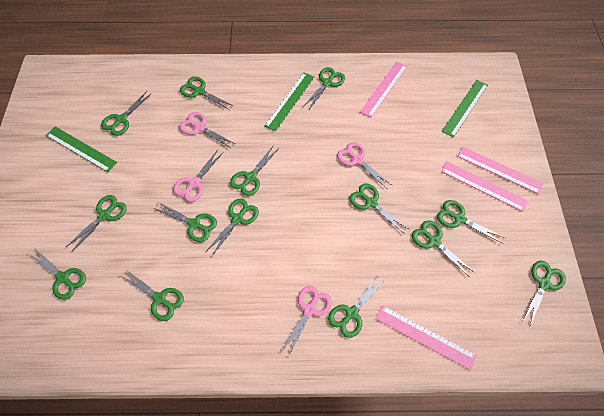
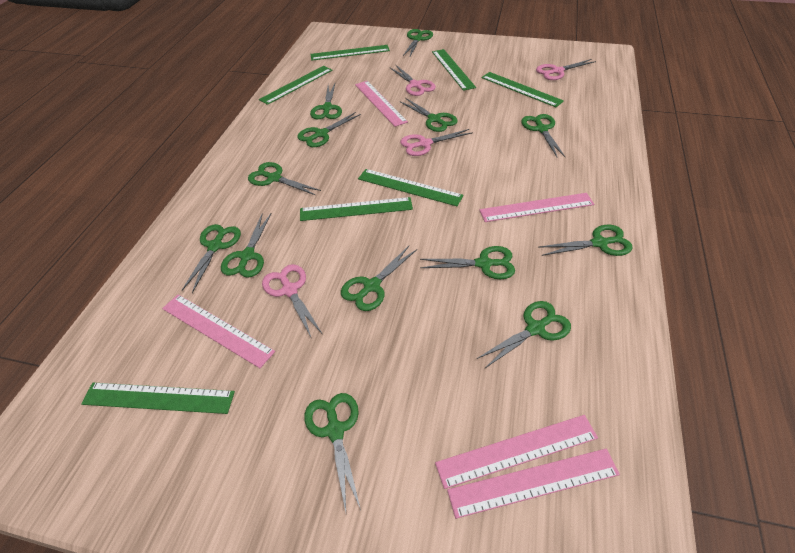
green ruler: 3 -> 7
green scissors: 14 -> 13
pink ruler: 4 -> 5

